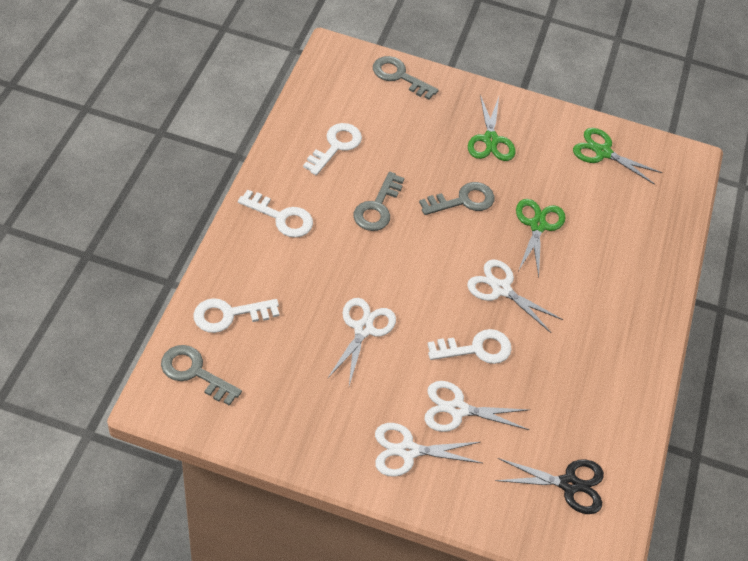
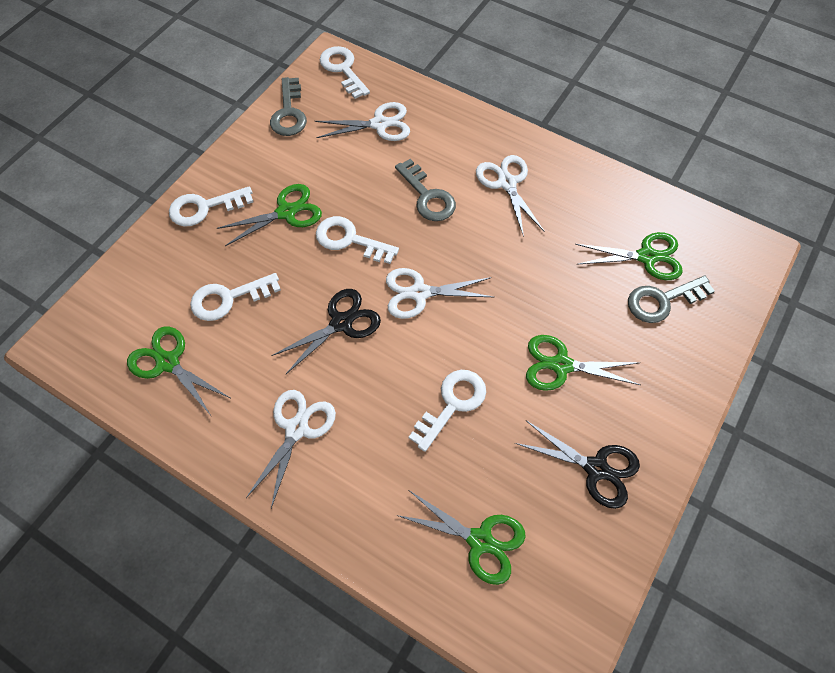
black scissors: 1 -> 2
green scissors: 3 -> 5
grey key: 4 -> 3
white key: 4 -> 5

